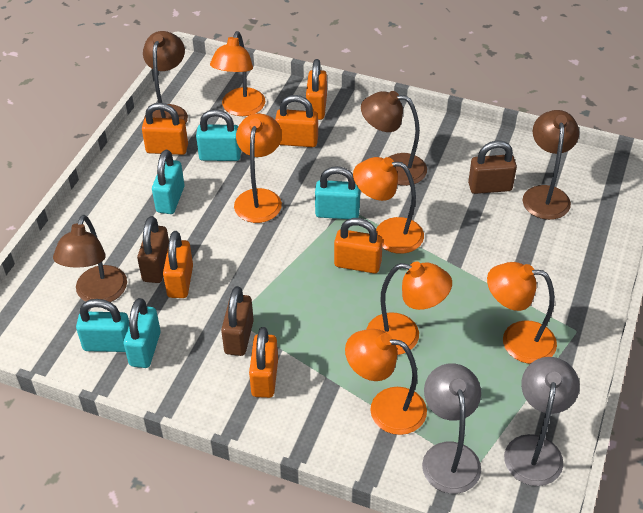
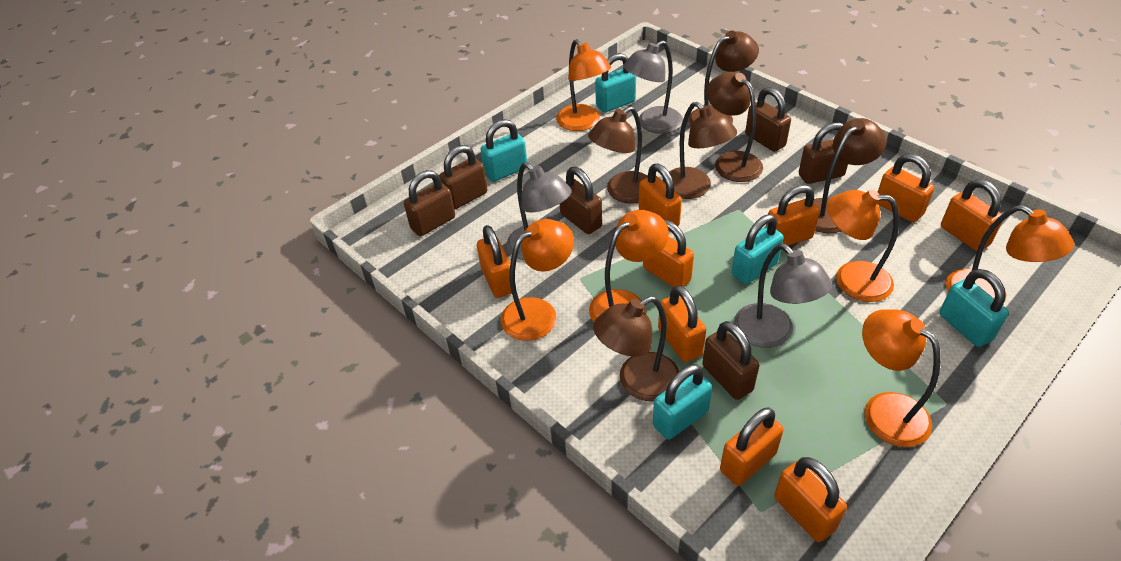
brown lamp: 4 -> 6
brown padlock: 3 -> 6
grey lamp: 2 -> 3
orange padlock: 6 -> 9

